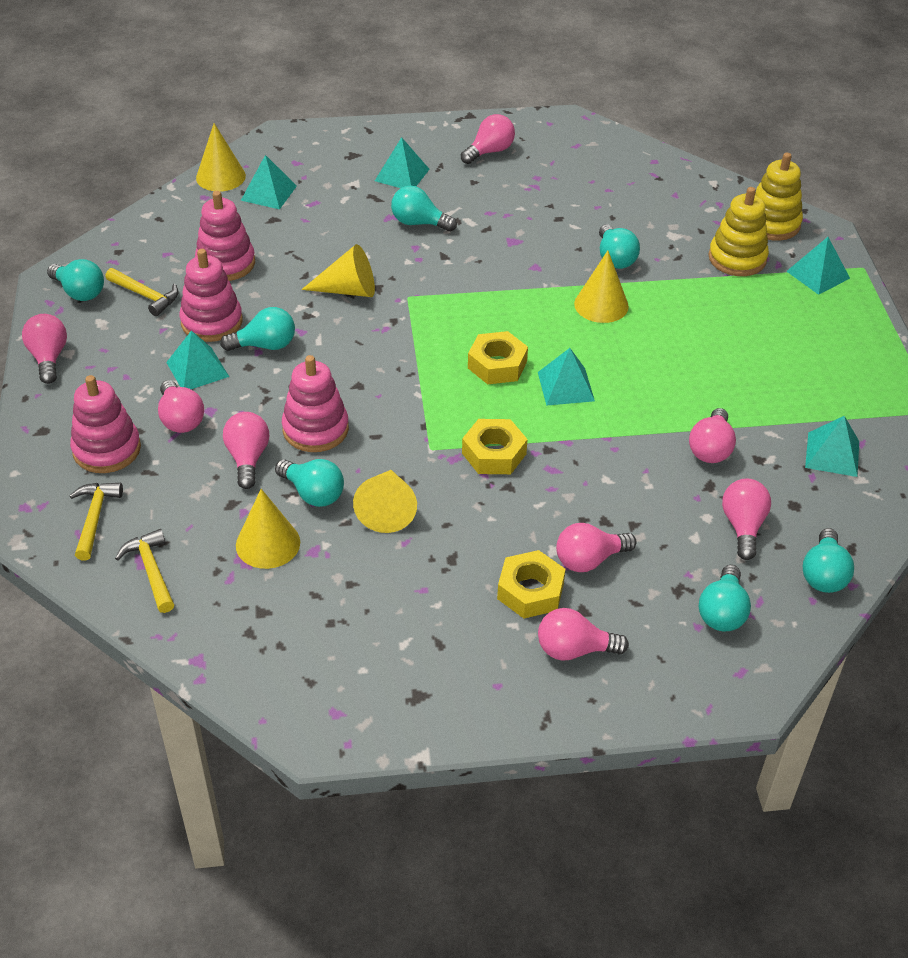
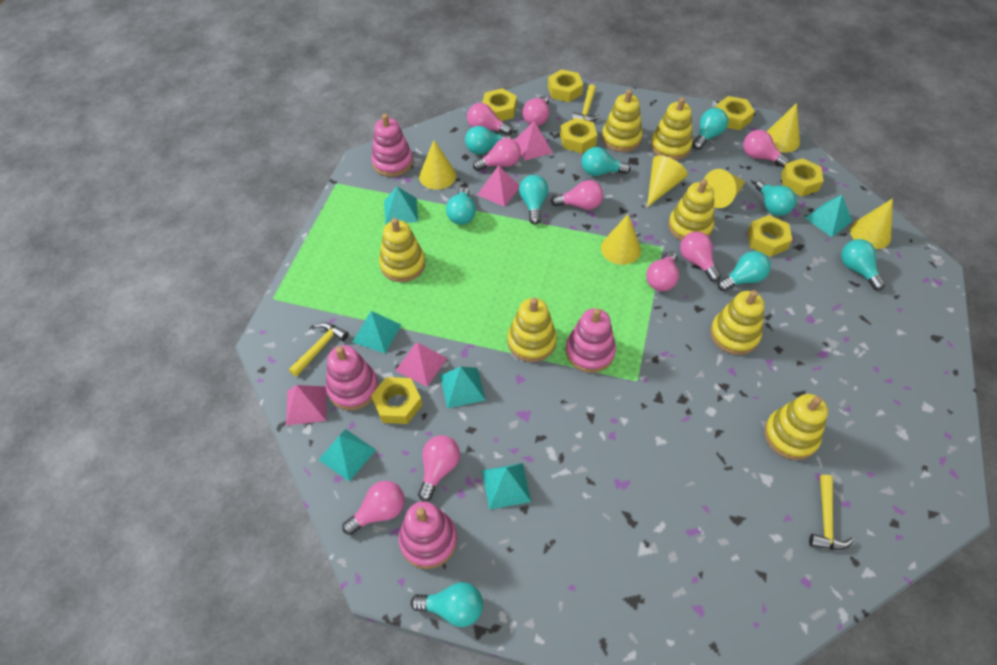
pink light bulb: 8 -> 9
pink pyramid: 0 -> 4
turquoise light bulb: 7 -> 9
yellow cone: 5 -> 6
yellow nut: 3 -> 7
yellow stacking toy: 2 -> 7

